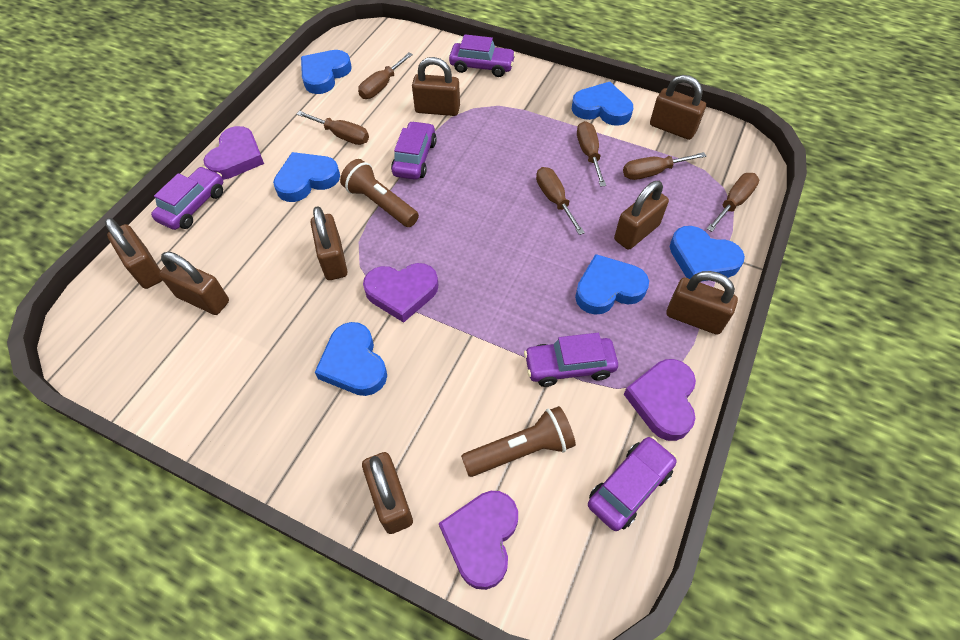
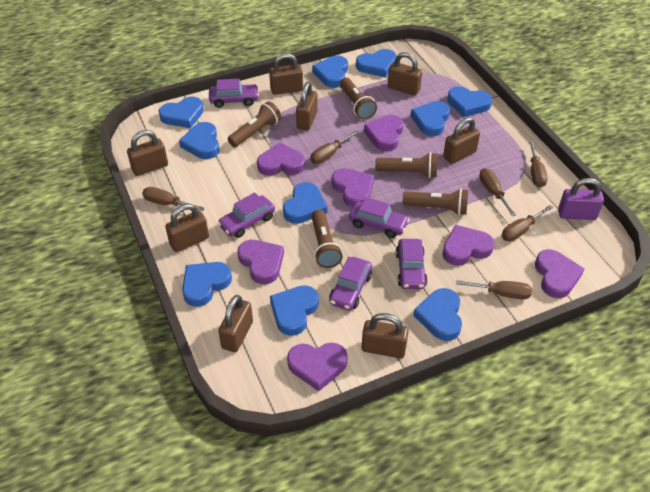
blue heart: 6 -> 10
brown flashlight: 2 -> 5
purple heart: 4 -> 7
purple padlock: 0 -> 1

